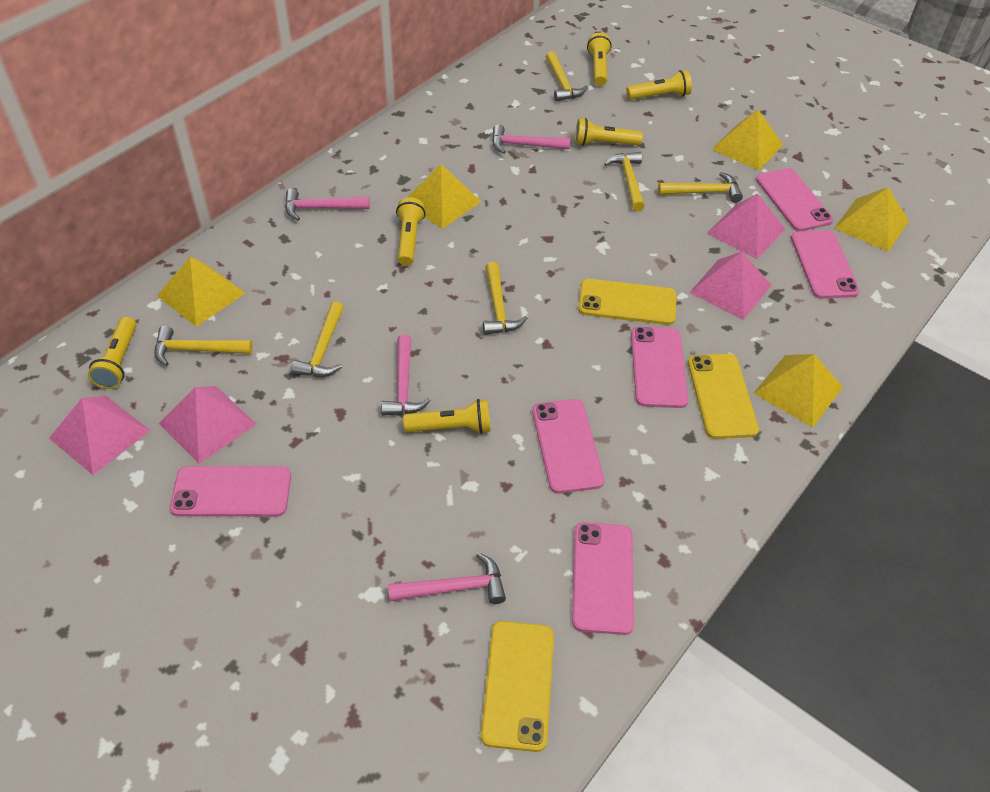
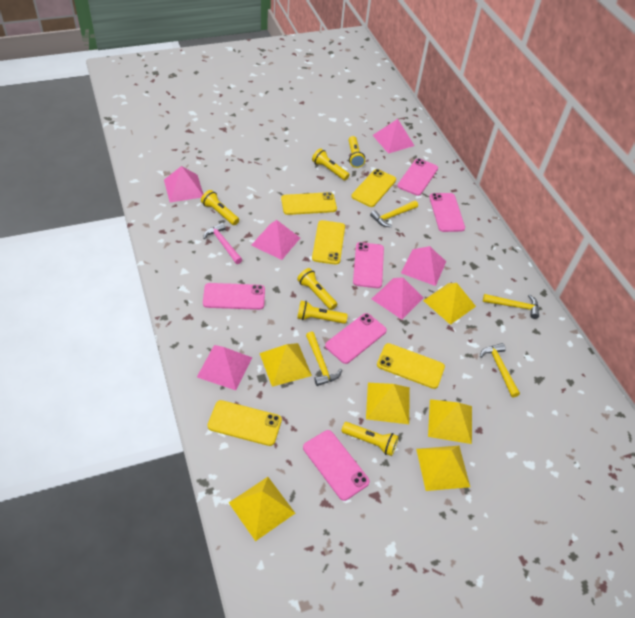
pink hammer: 4 -> 1
pink pyramid: 4 -> 6
yellow hammer: 6 -> 4
yellow phone: 3 -> 5
yellow pyramid: 5 -> 6

